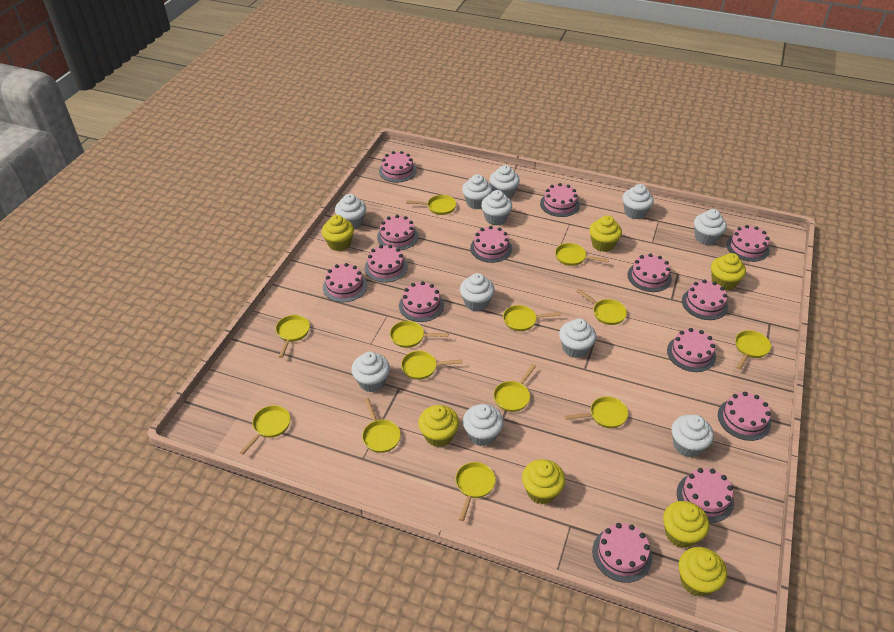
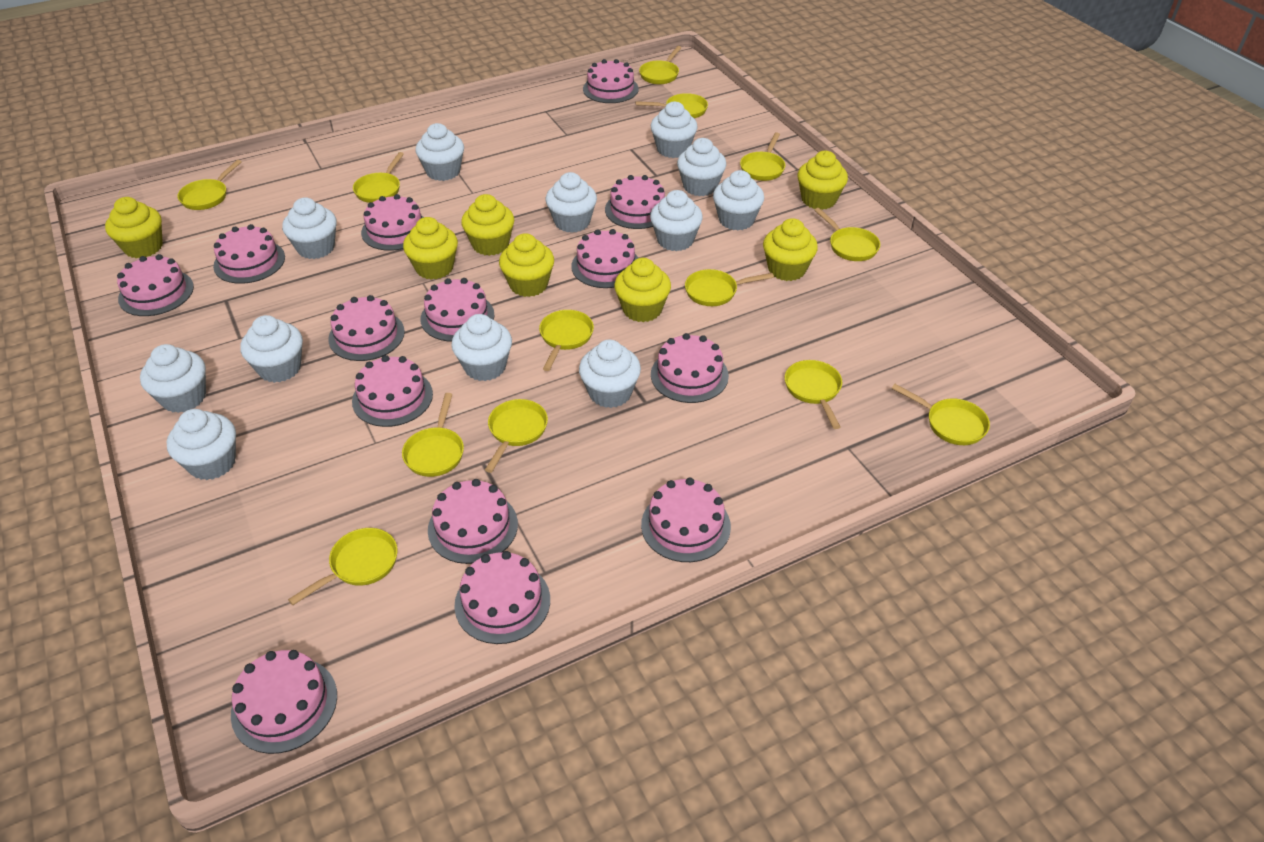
white cupcake: 11 -> 12

